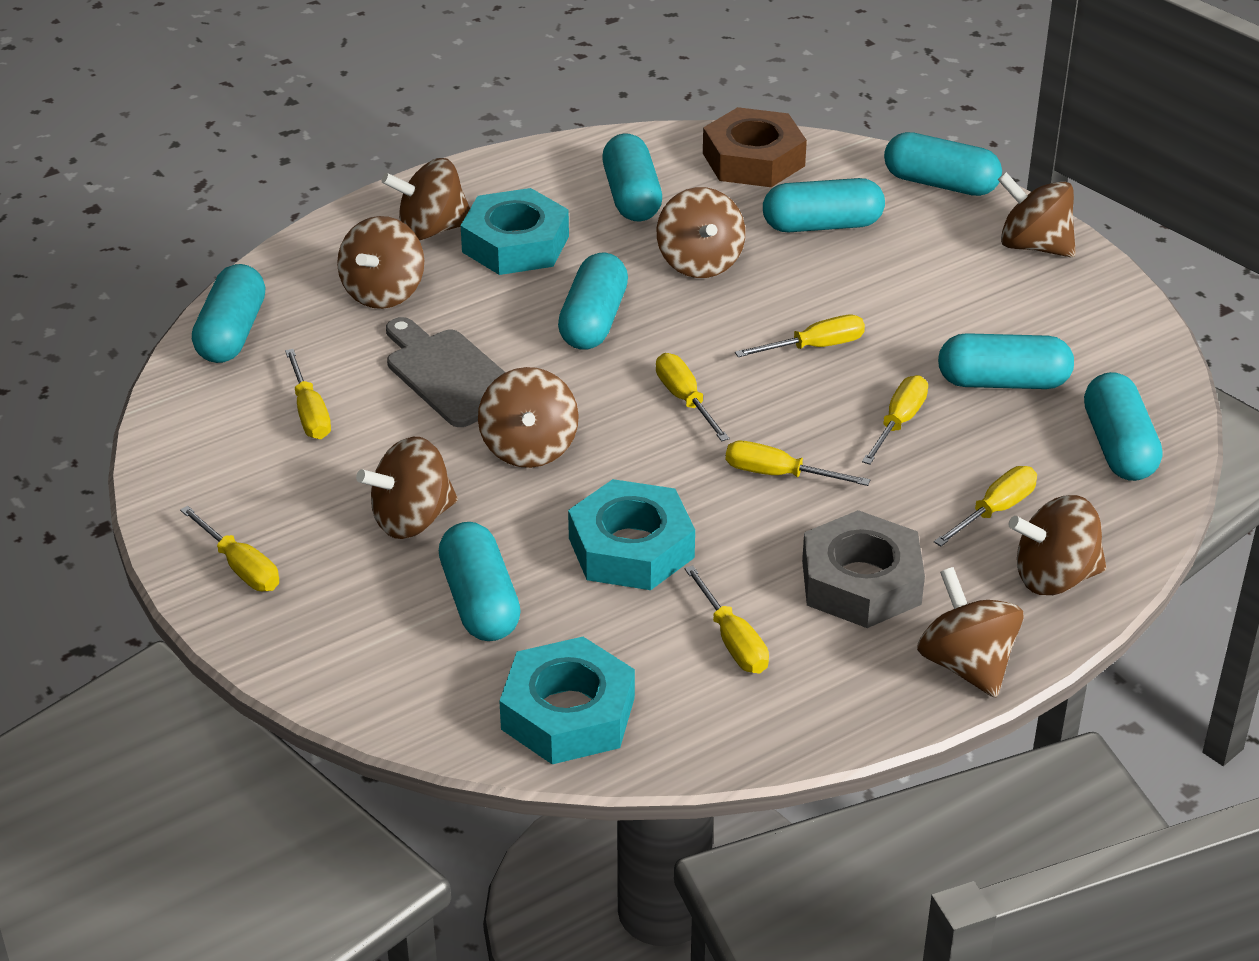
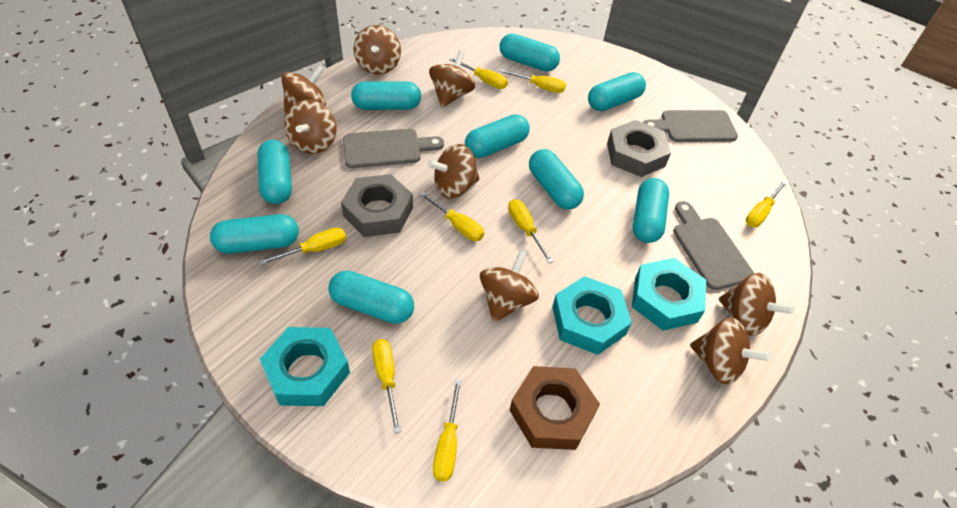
grey cutting board: 1 -> 3
grey nut: 1 -> 2
turquoise capsule: 8 -> 9

